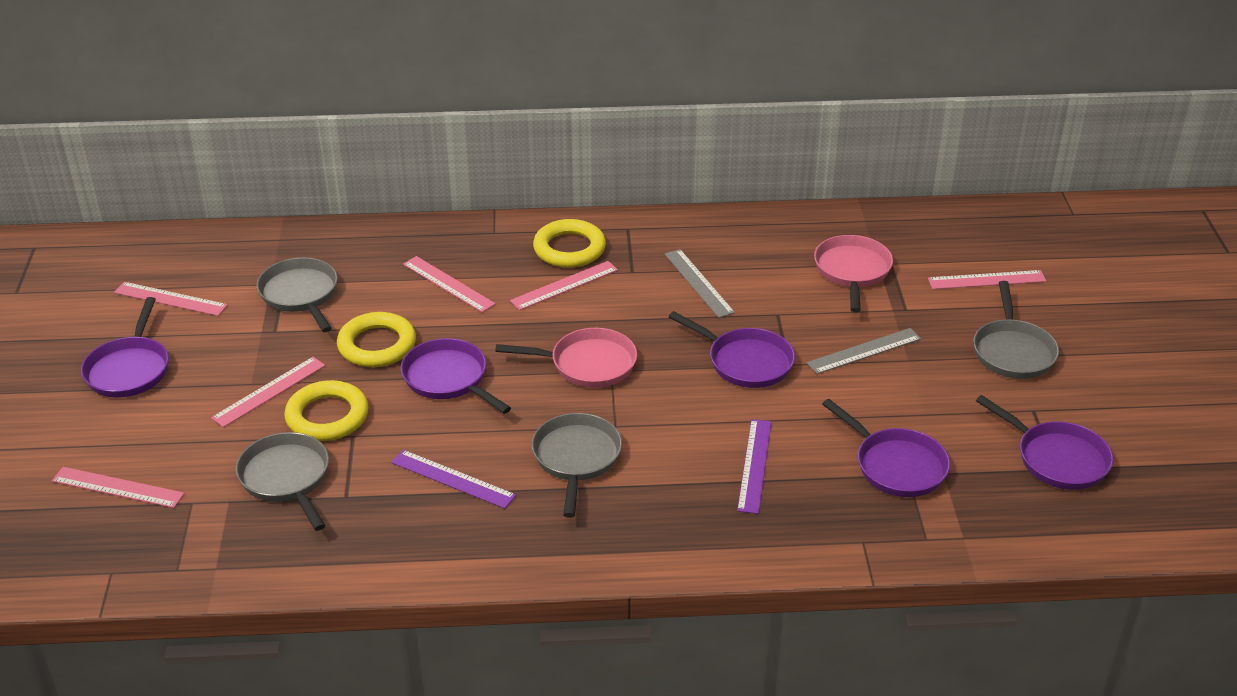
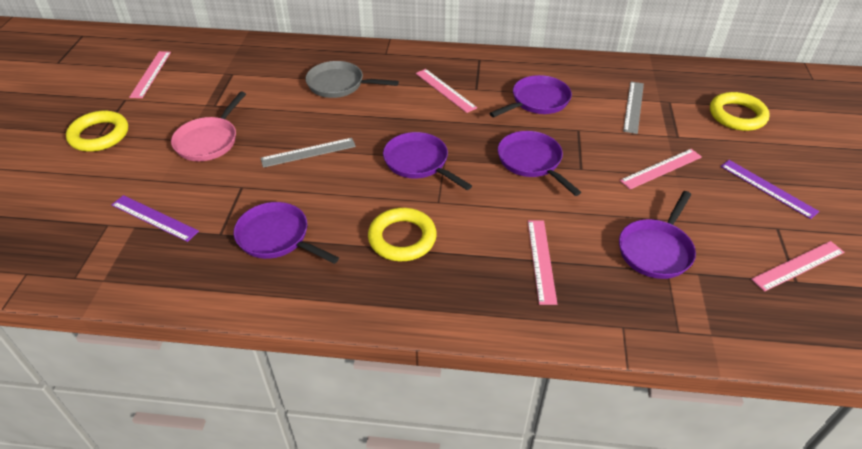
grey pan: 4 -> 1
pink pan: 2 -> 1
pink ruler: 6 -> 5

